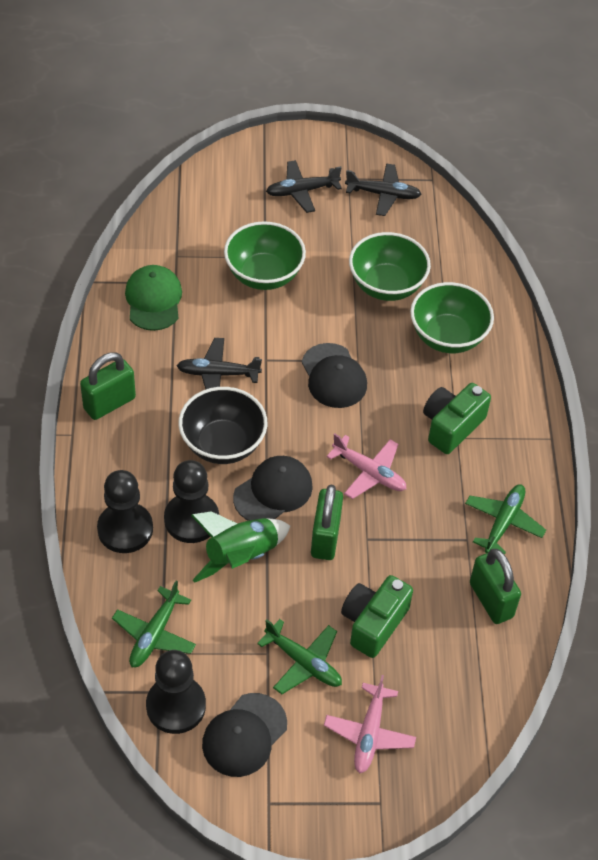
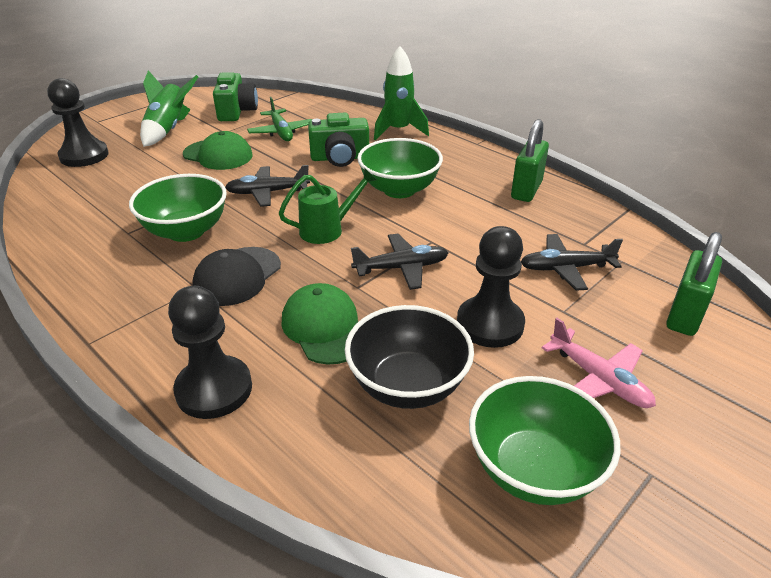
black cap: 3 -> 1
green cap: 1 -> 2
green padlock: 3 -> 2
green plane: 3 -> 1
green rocket: 1 -> 2
green watering can: 0 -> 1
pink plane: 2 -> 1

